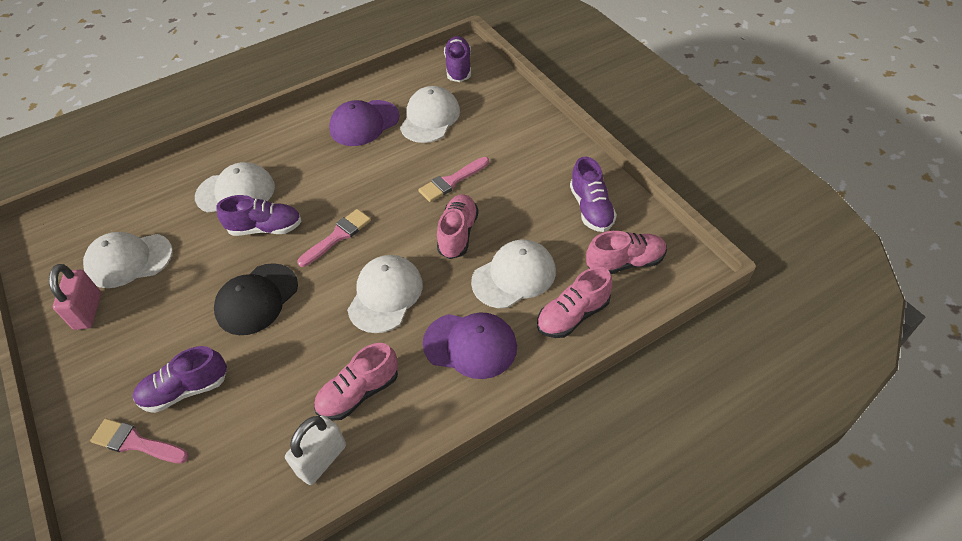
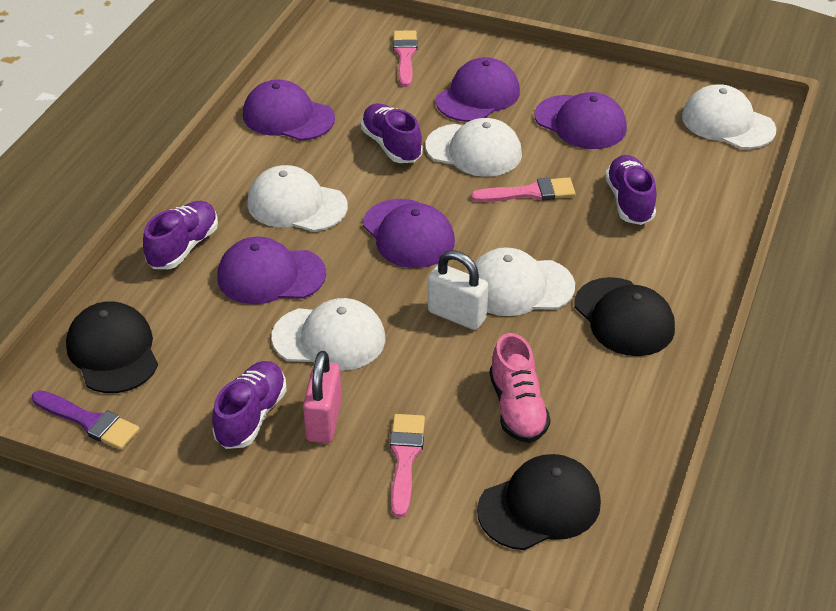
black cap: 1 -> 3
pink shoe: 4 -> 1
purple brush: 0 -> 1
purple cap: 2 -> 5

